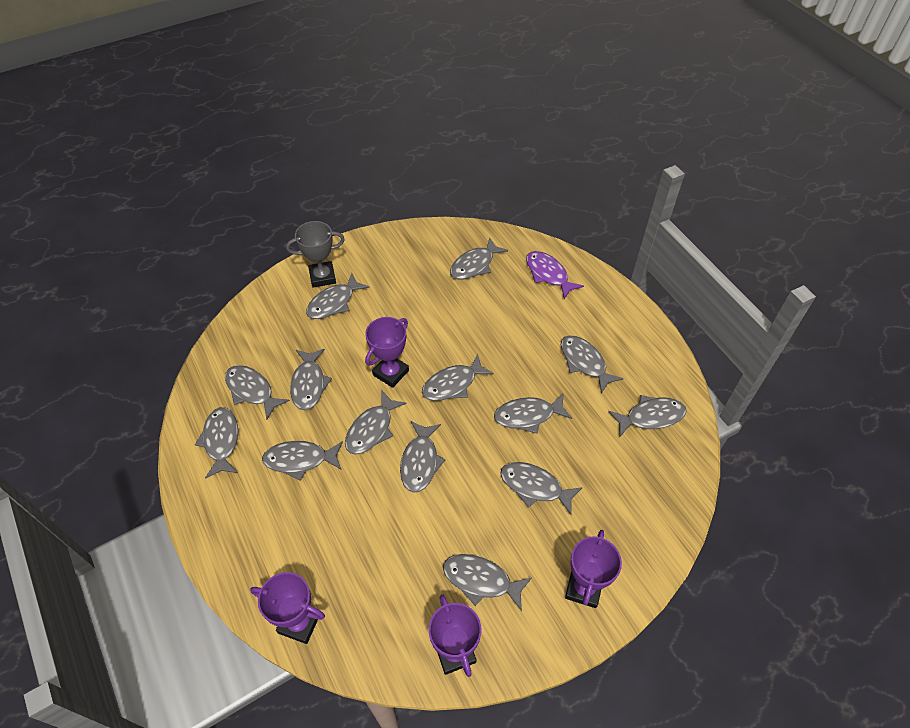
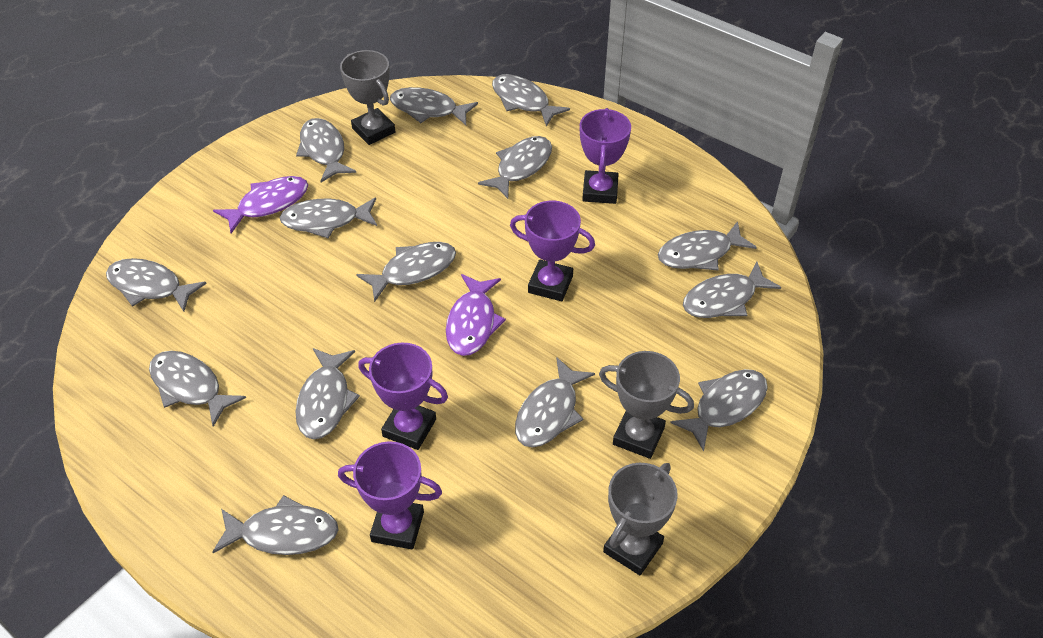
grey trophy: 1 -> 3
purple fish: 1 -> 2

